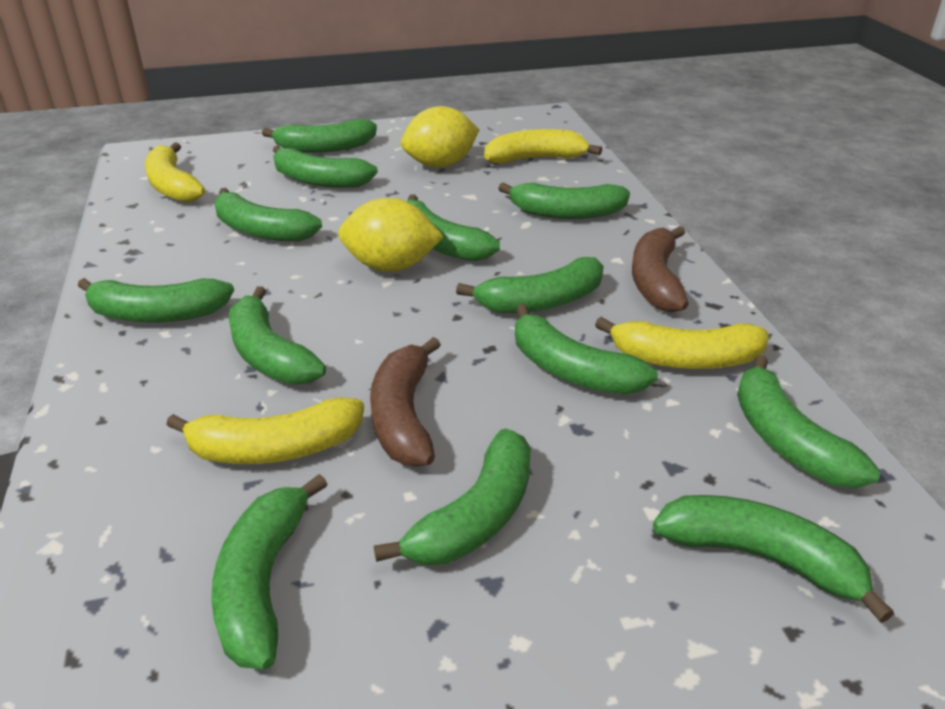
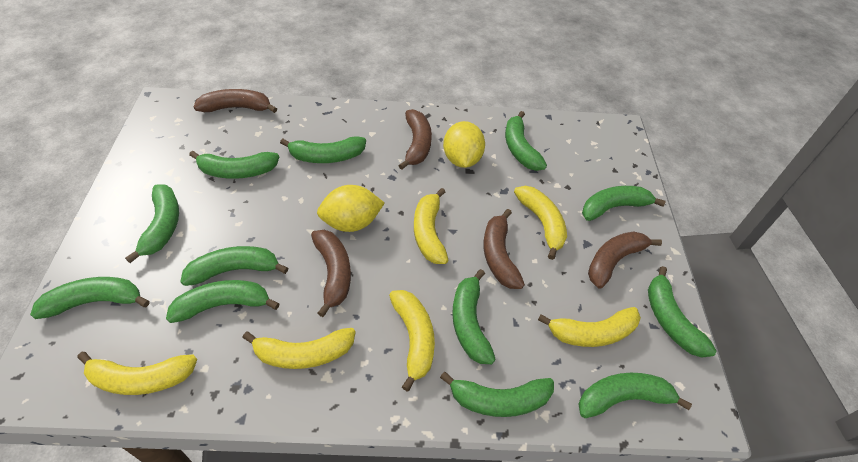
brown banana: 2 -> 5
green banana: 13 -> 12
yellow banana: 4 -> 6

